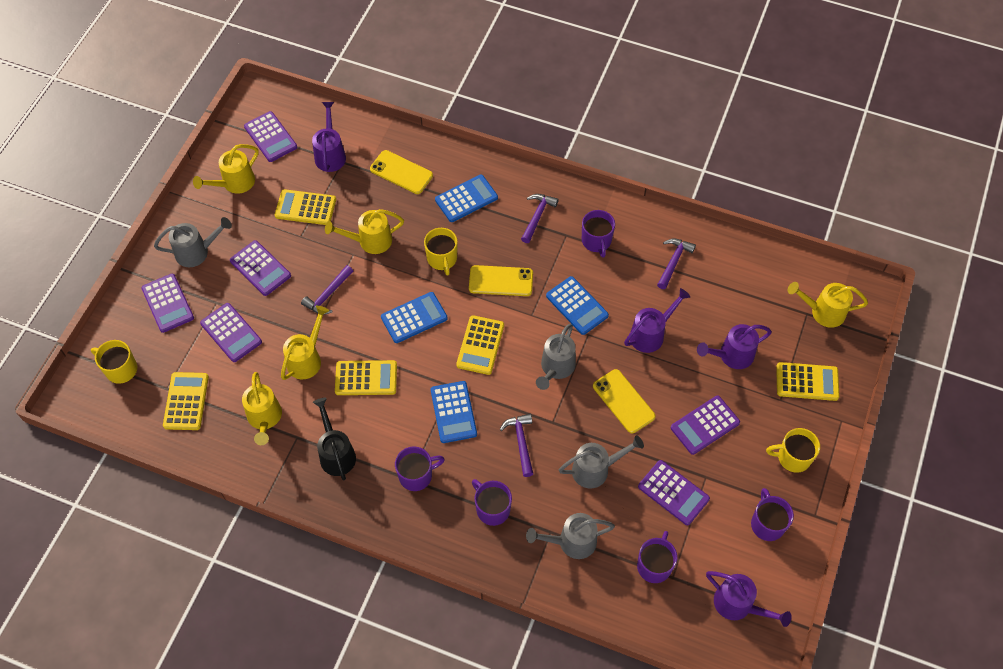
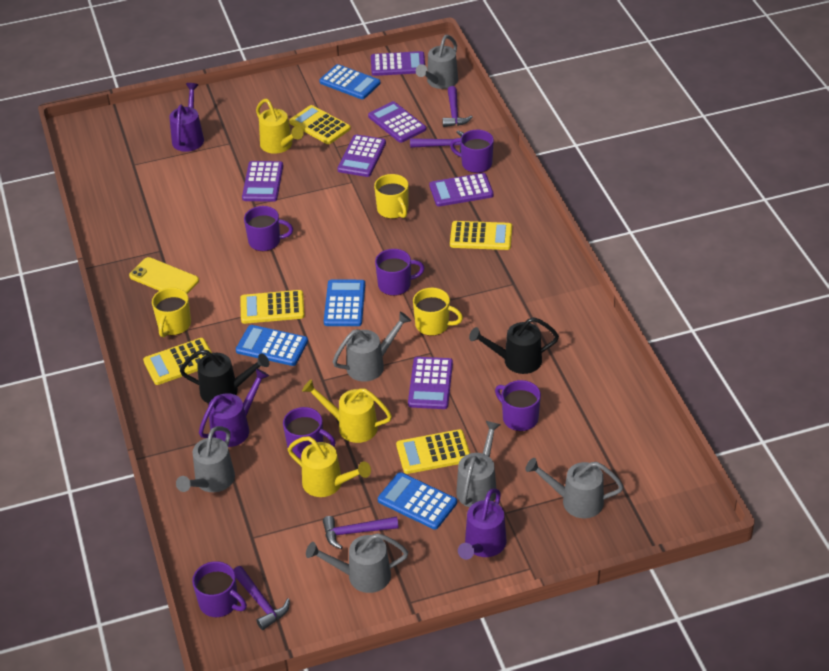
black watering can: 1 -> 2
grey watering can: 4 -> 6
purple mug: 5 -> 6
purple watering can: 4 -> 3
yellow phone: 3 -> 1
yellow watering can: 5 -> 3

